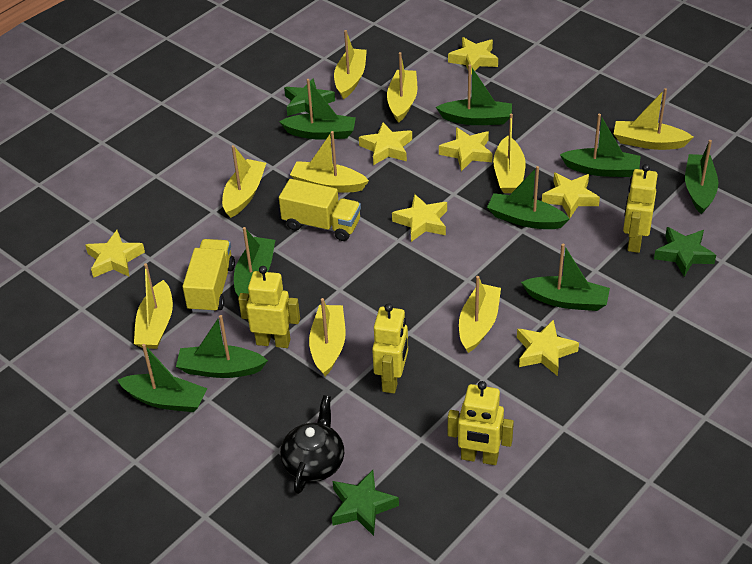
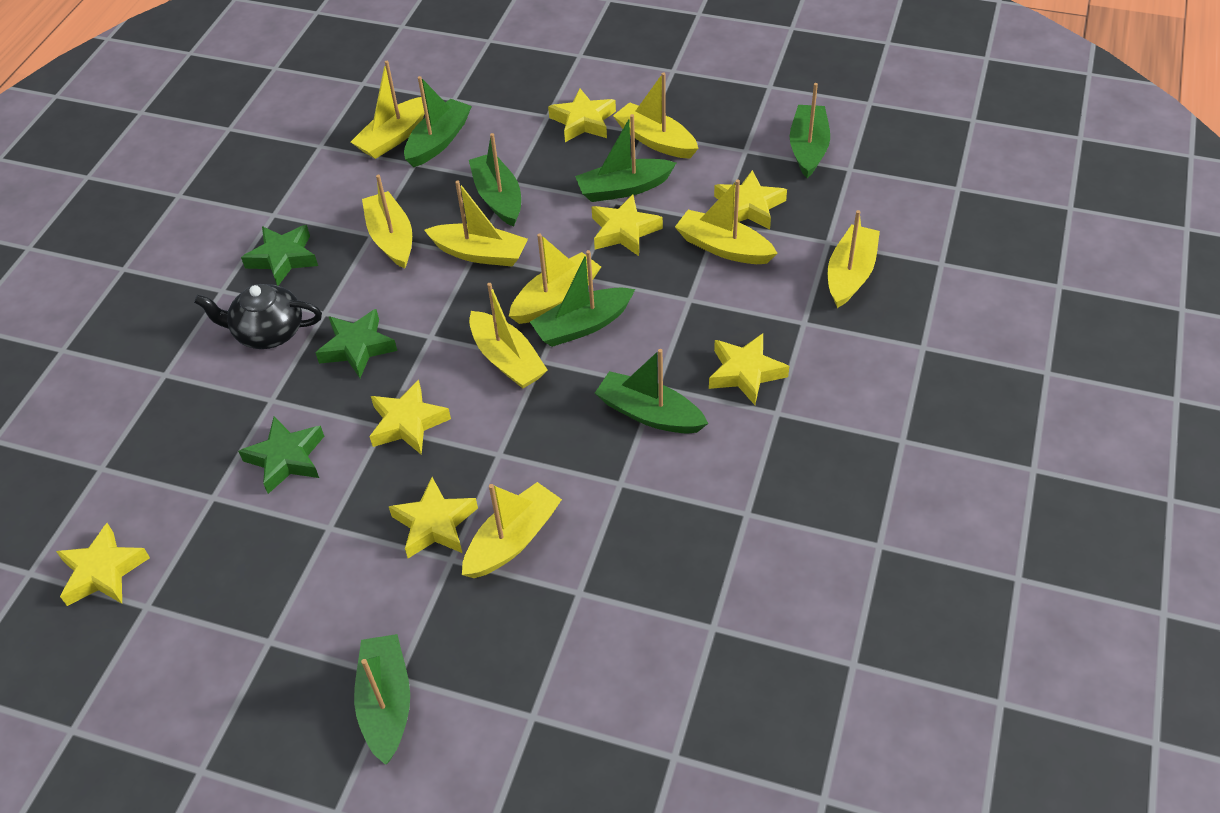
green boat: 9 -> 7
yellow robot: 4 -> 0
yellow truck: 2 -> 0

